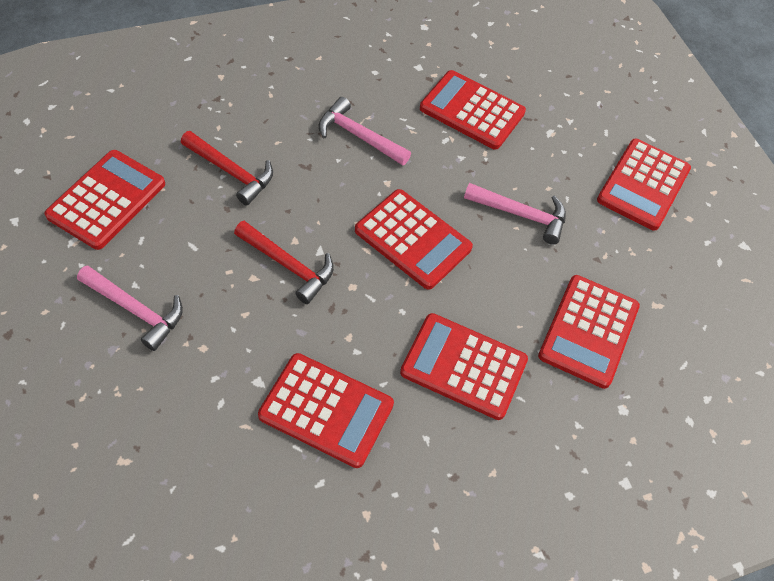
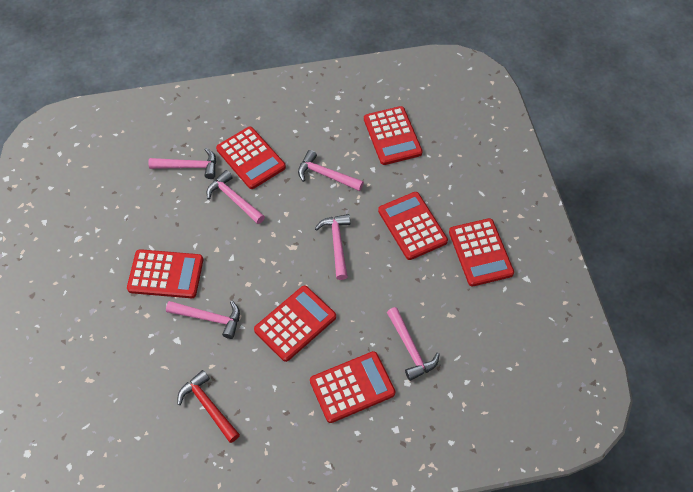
pink hammer: 3 -> 6
red hammer: 2 -> 1

